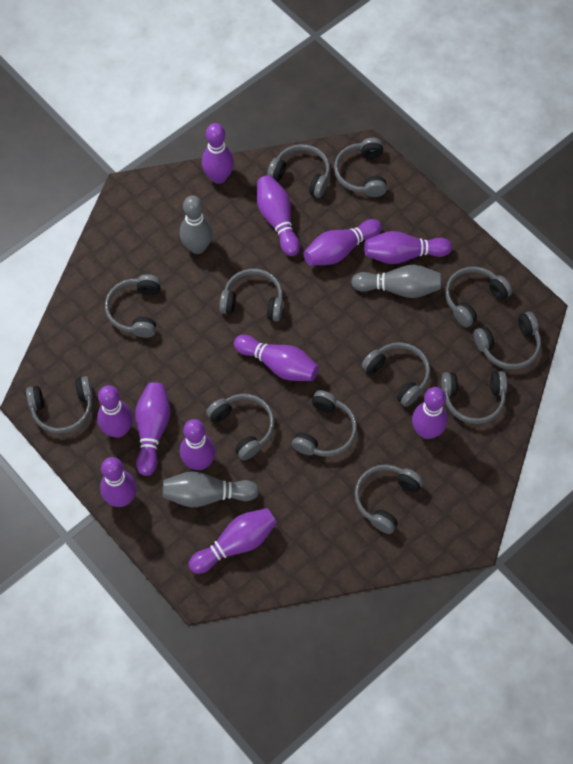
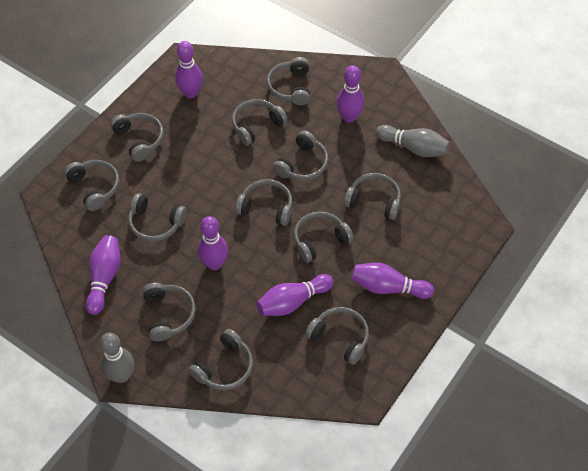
grey bowling pin: 3 -> 2
purple bowling pin: 11 -> 6

